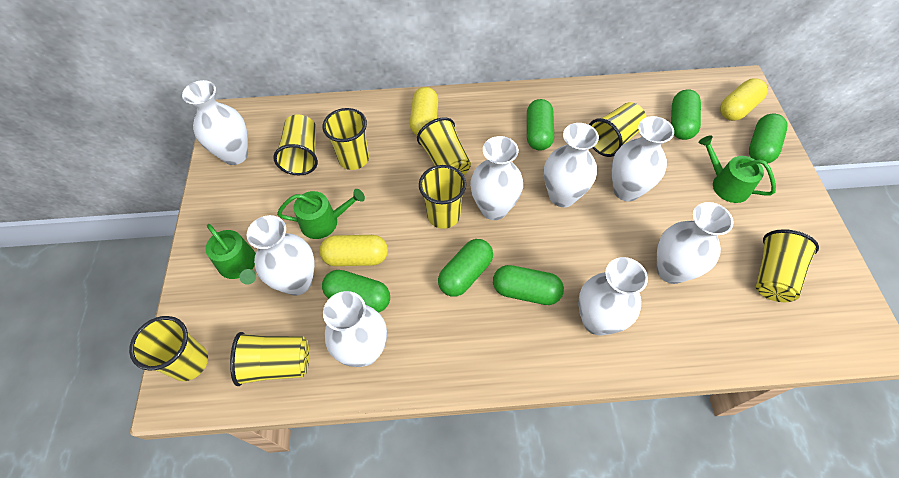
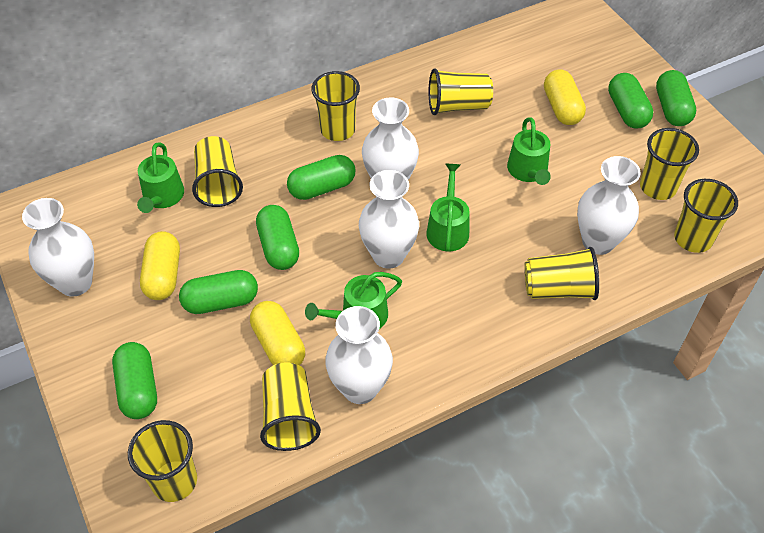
green watering can: 3 -> 4
white vase: 8 -> 5

